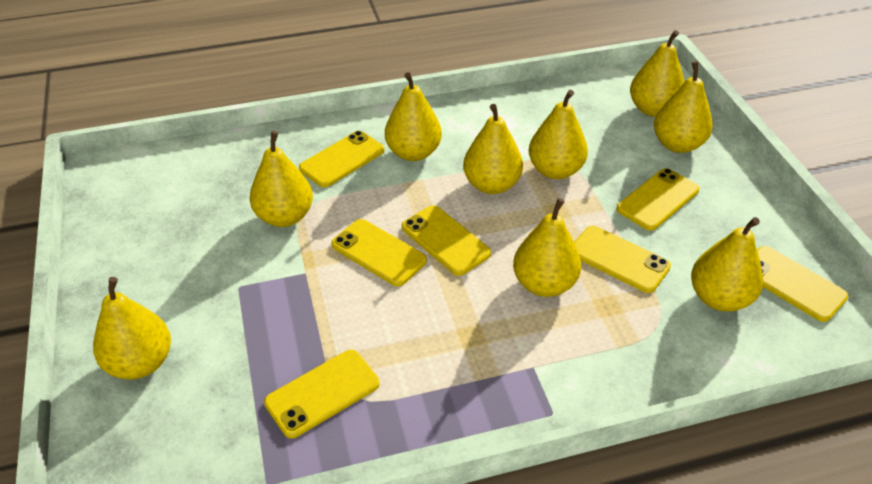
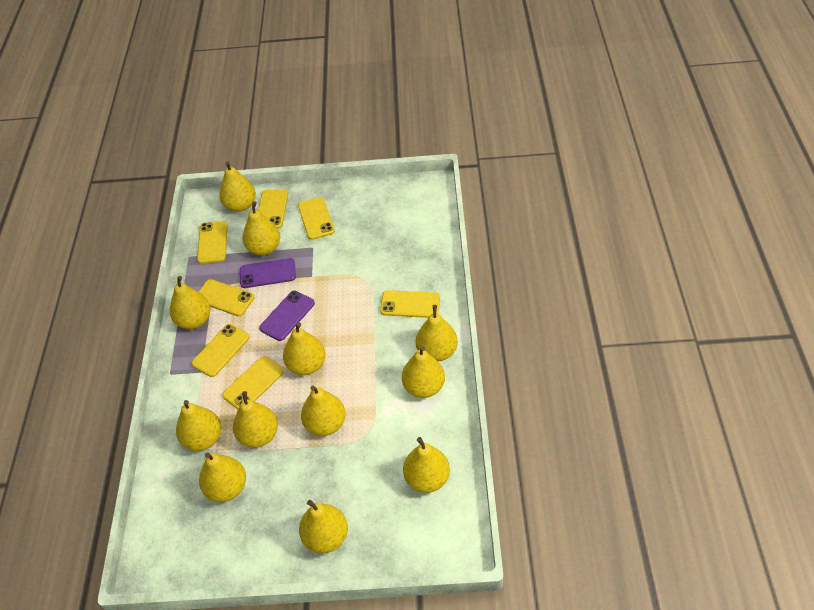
purple phone: 0 -> 2
yellow pear: 9 -> 12

